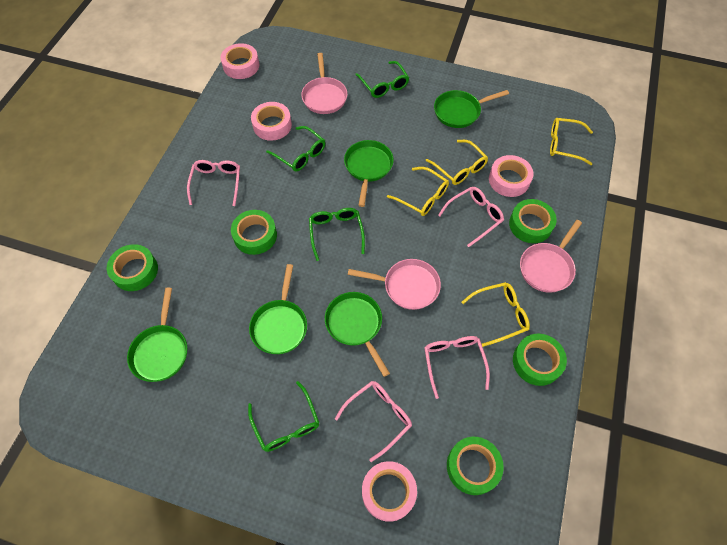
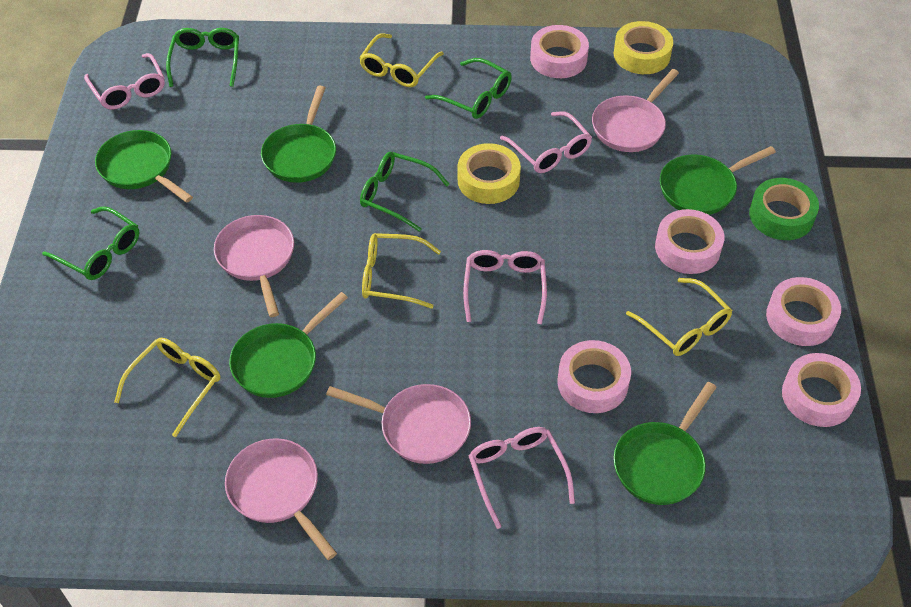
green tape: 5 -> 1
pink pan: 3 -> 4
pink tape: 4 -> 5
yellow tape: 0 -> 2

